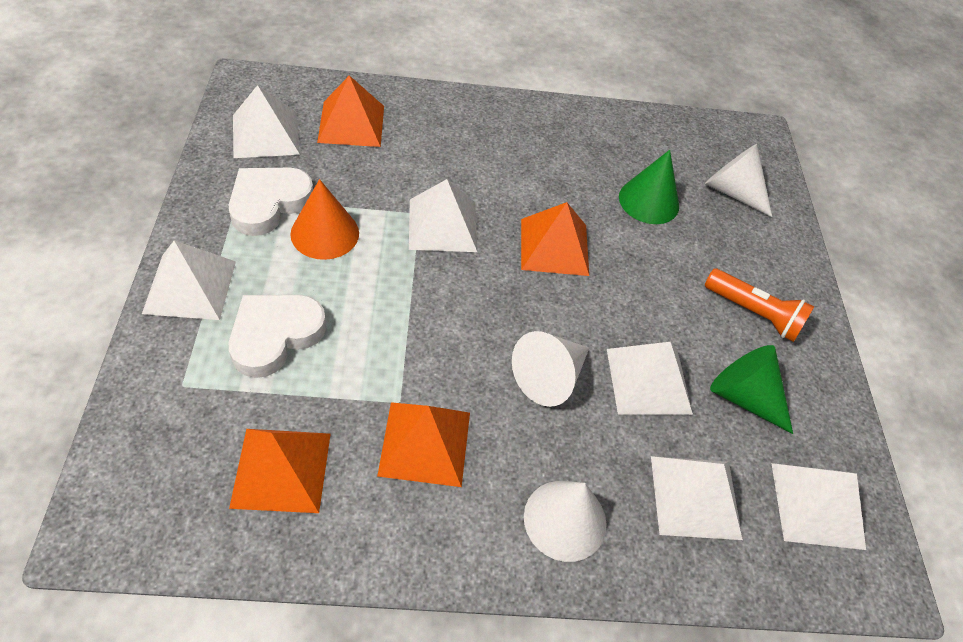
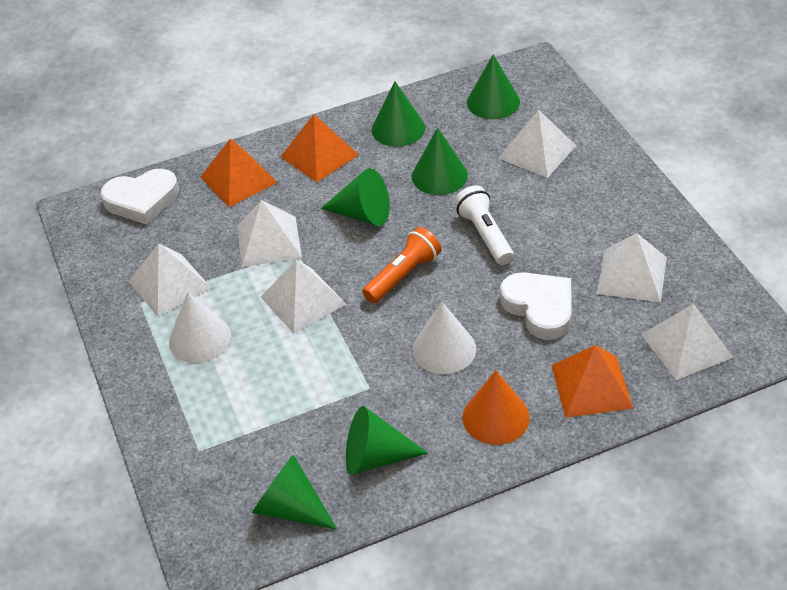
green cone: 2 -> 6
orange pyramid: 4 -> 3
white cone: 3 -> 2
white flashlight: 0 -> 1

